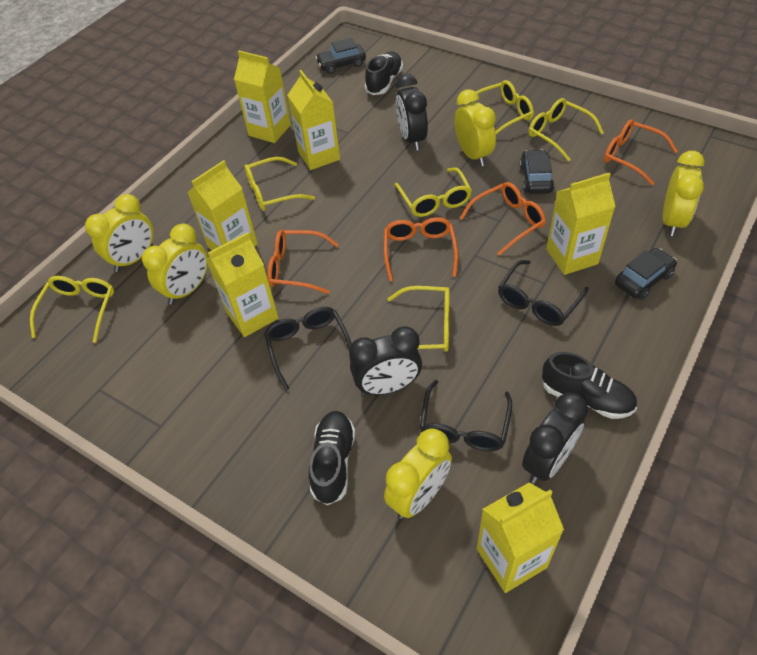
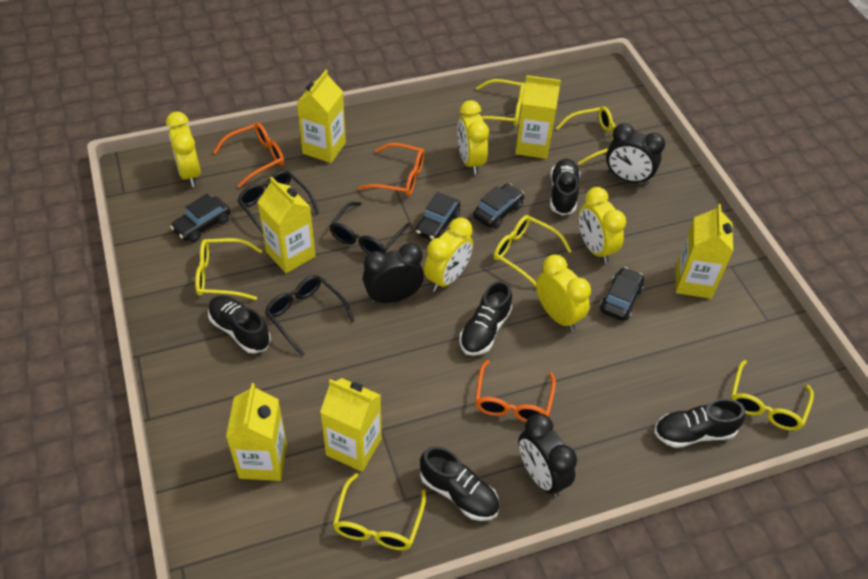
black car: 3 -> 4
black shoe: 3 -> 5
orange glasses: 4 -> 3

